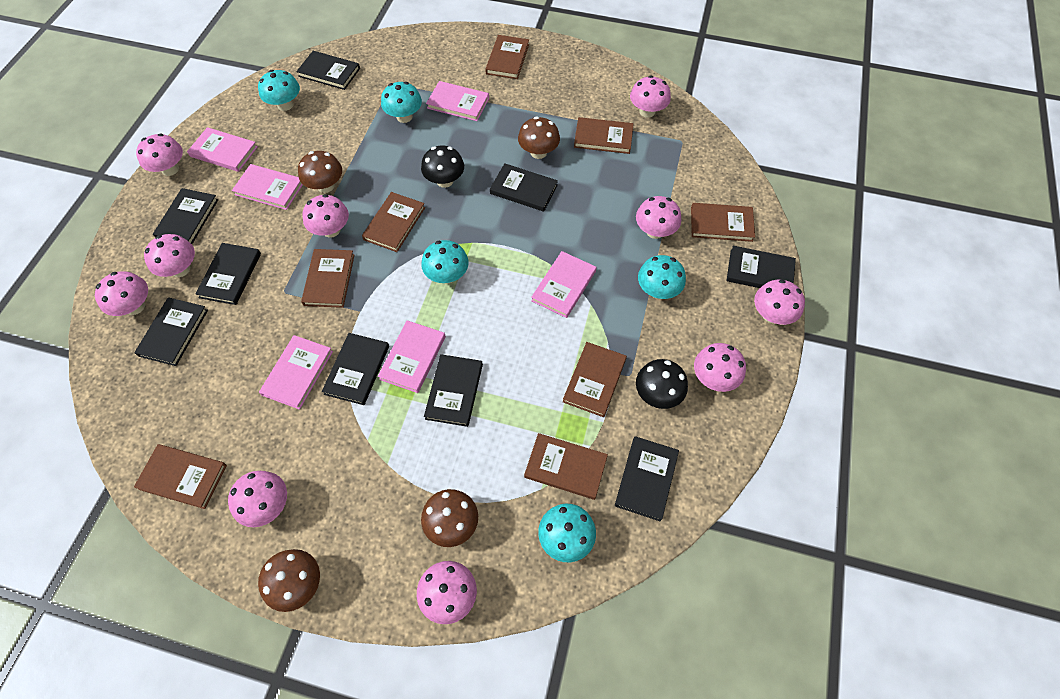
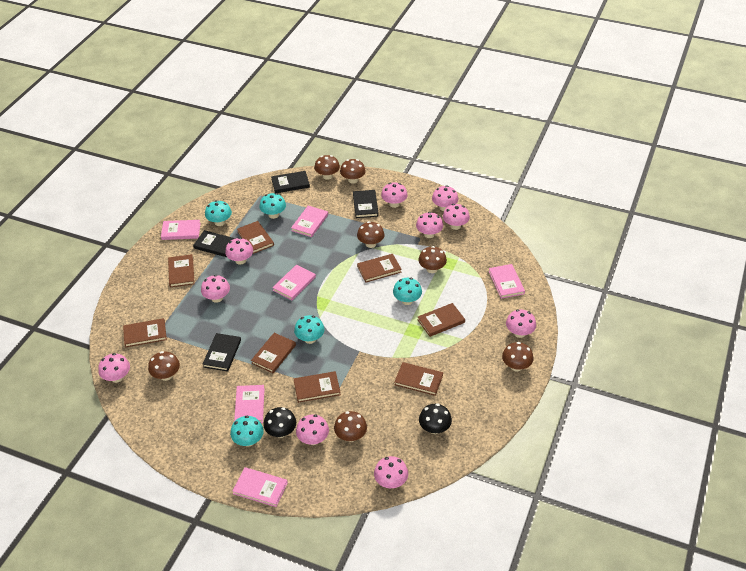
black book: 9 -> 4
brown mushroom: 4 -> 7

